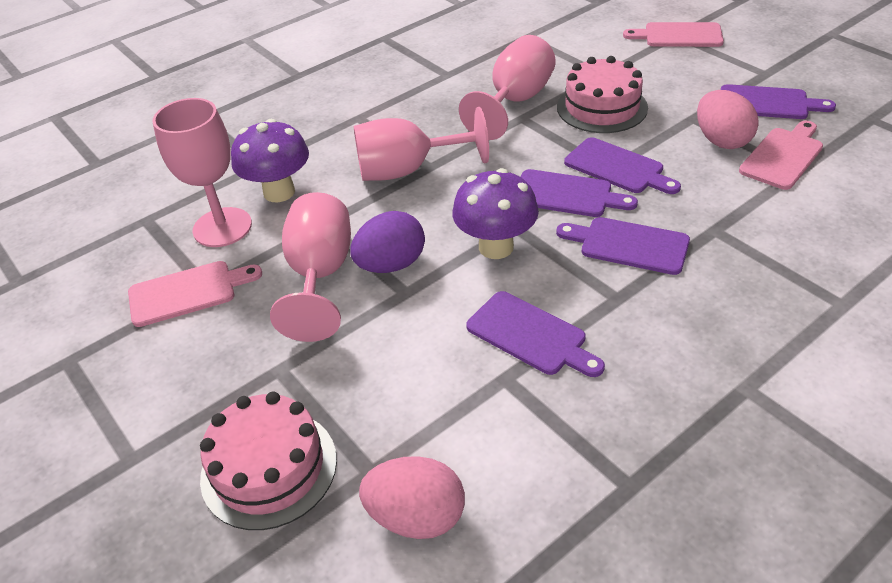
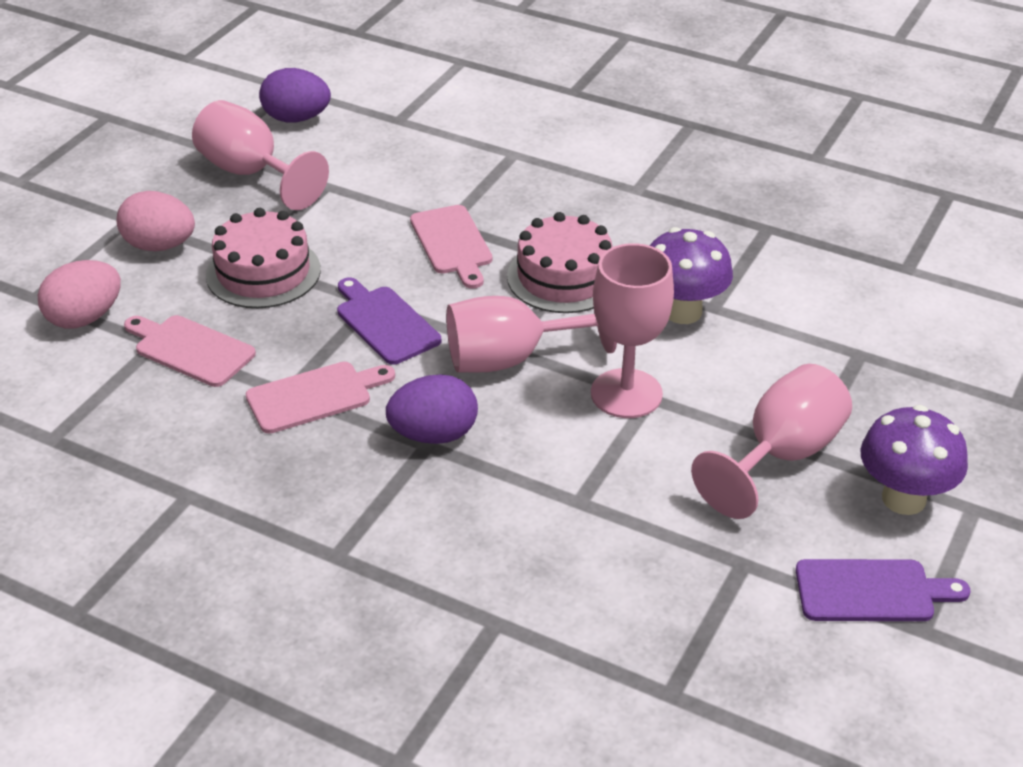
purple cutting board: 5 -> 2
purple egg: 1 -> 2

